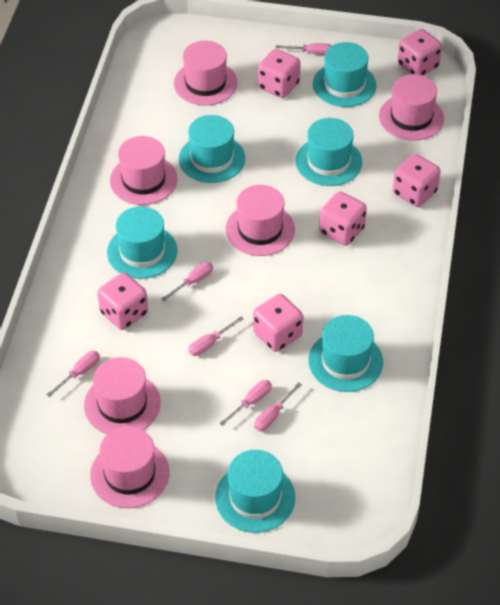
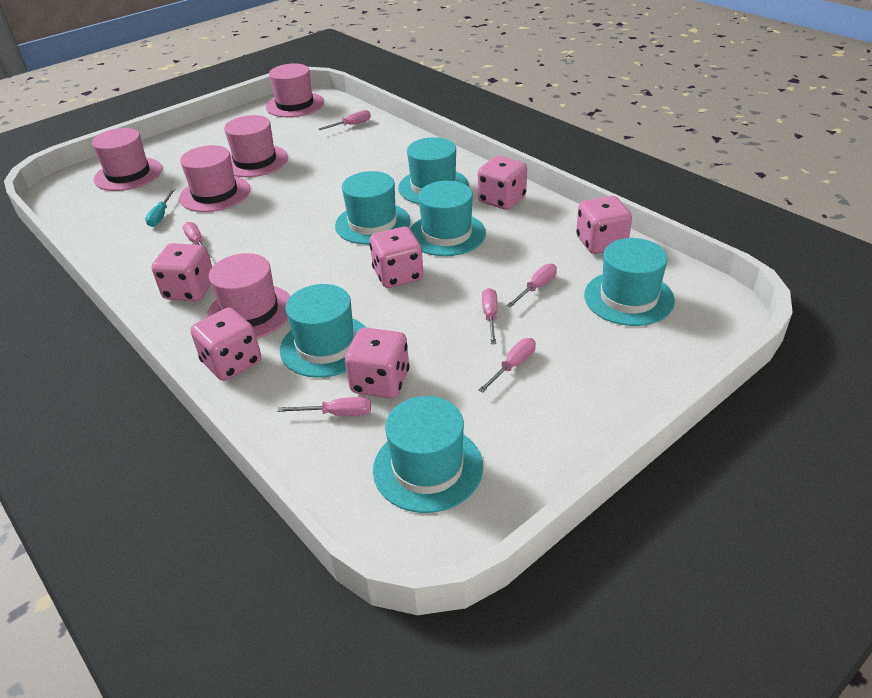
pink hat: 6 -> 5
turquoise screwdriver: 0 -> 1

